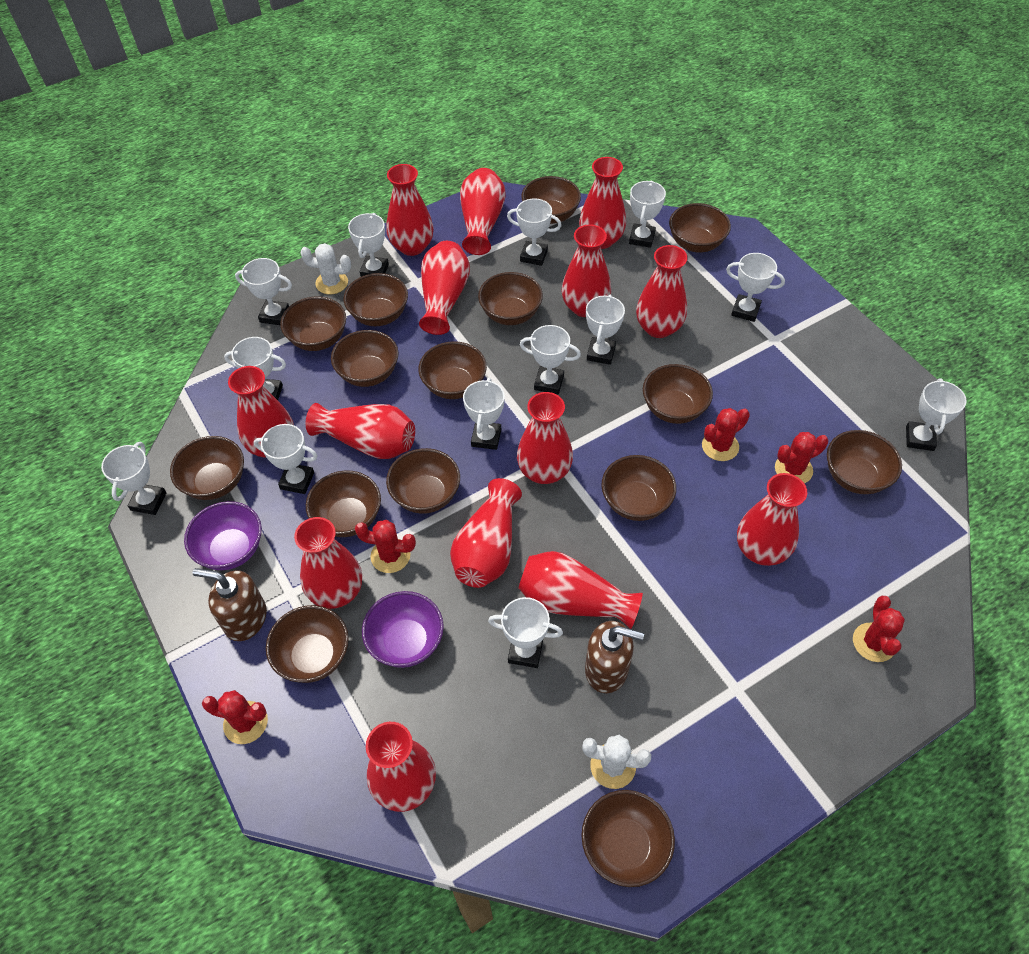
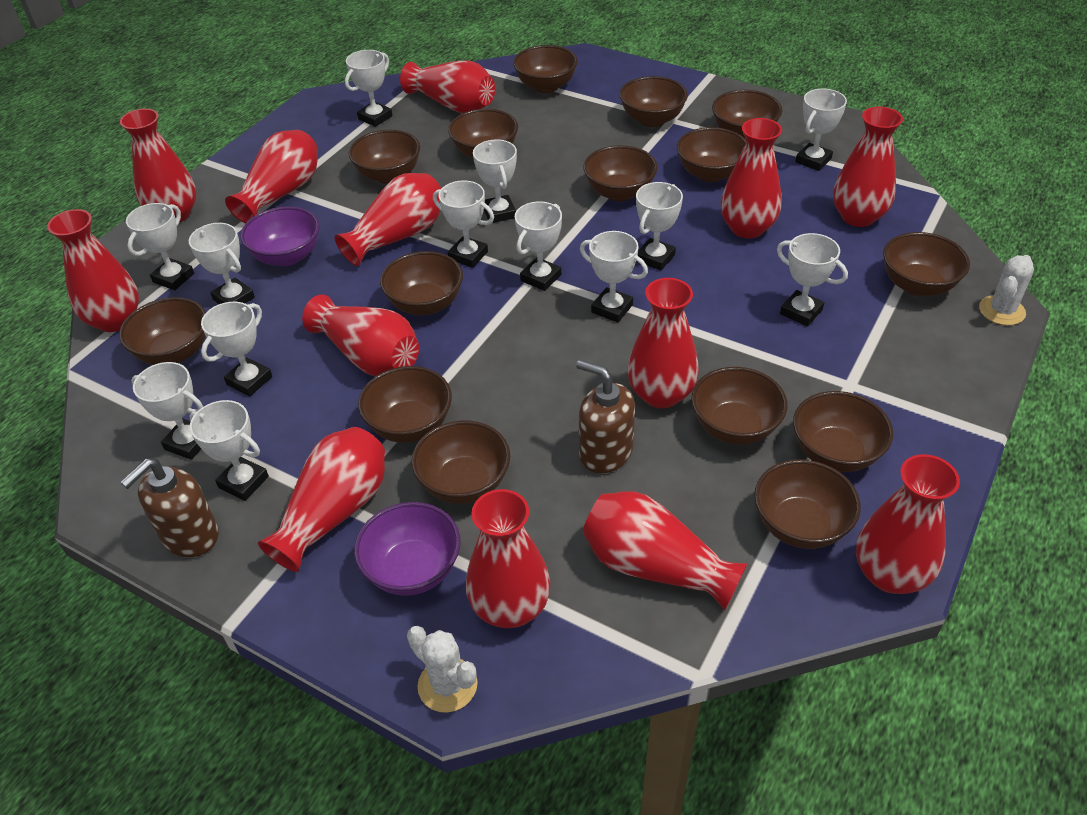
red cactus: 5 -> 0
red vase: 14 -> 13

